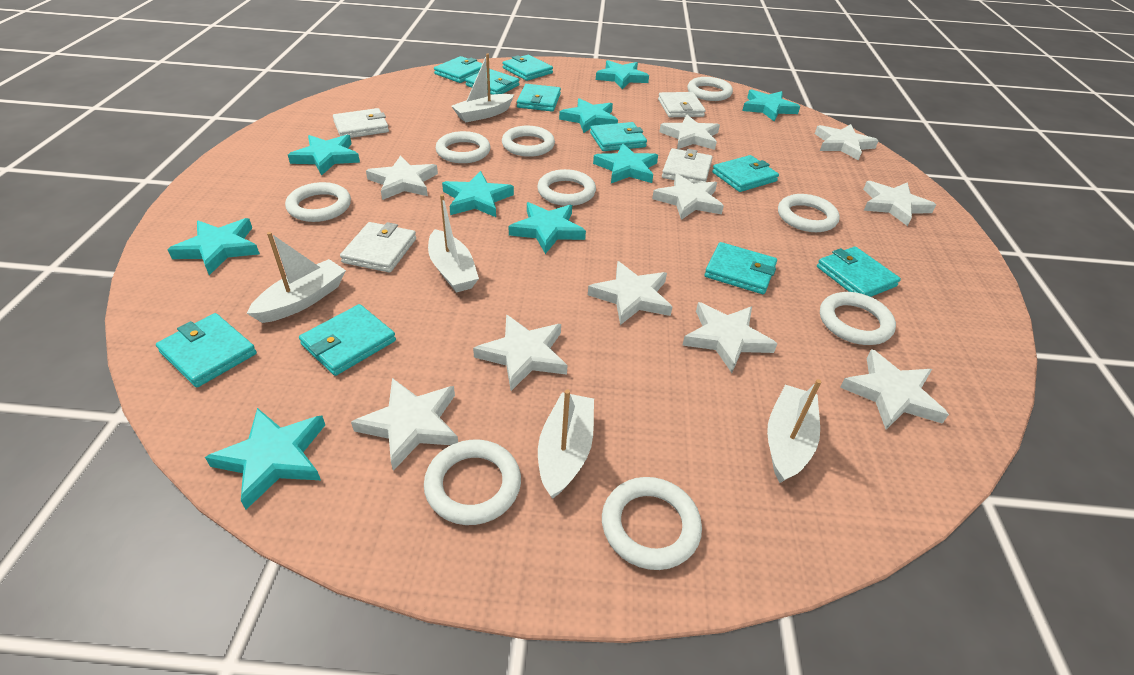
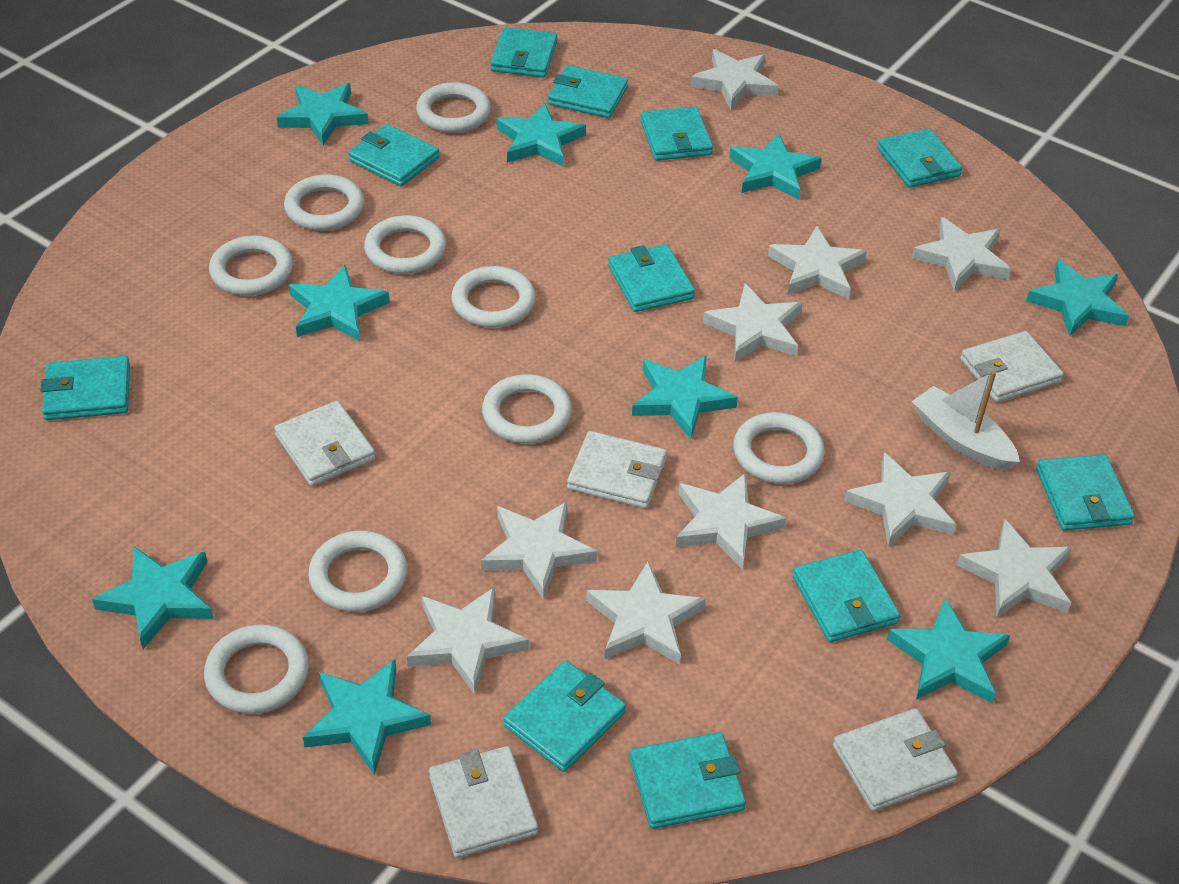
turquoise wallet: 10 -> 11
white boat: 5 -> 1
white wallet: 4 -> 5

